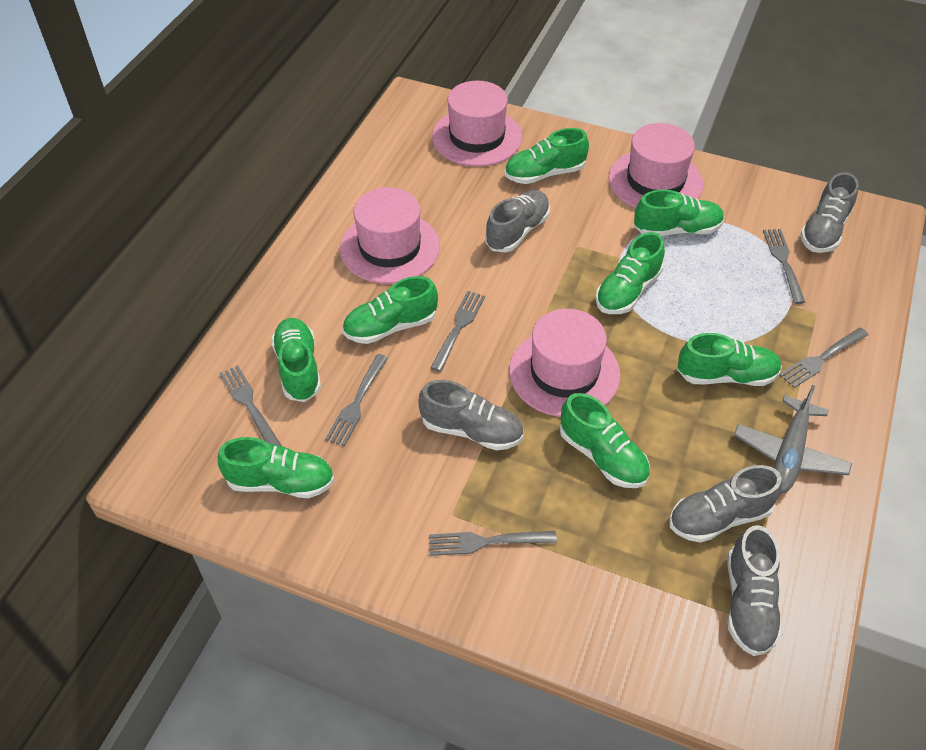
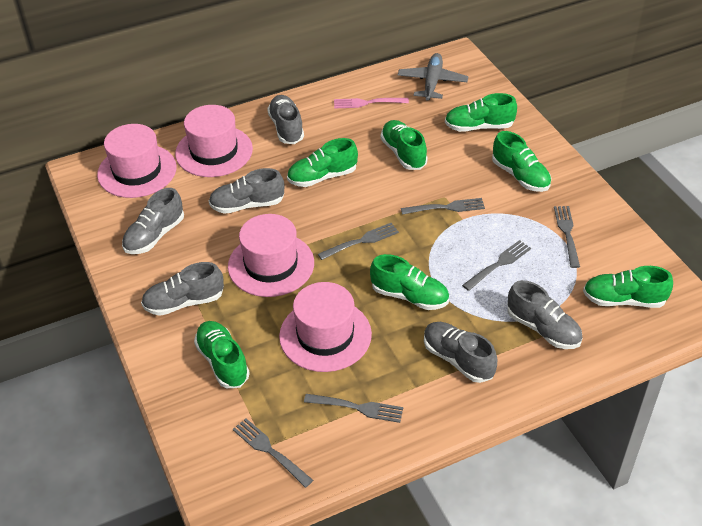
green shoe: 8 -> 7
grey shoe: 5 -> 6
pink fork: 0 -> 1

